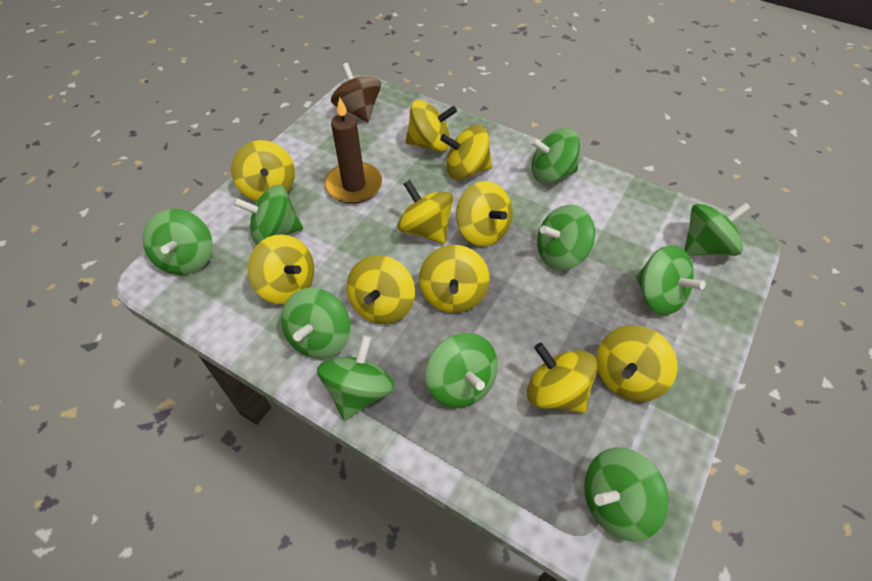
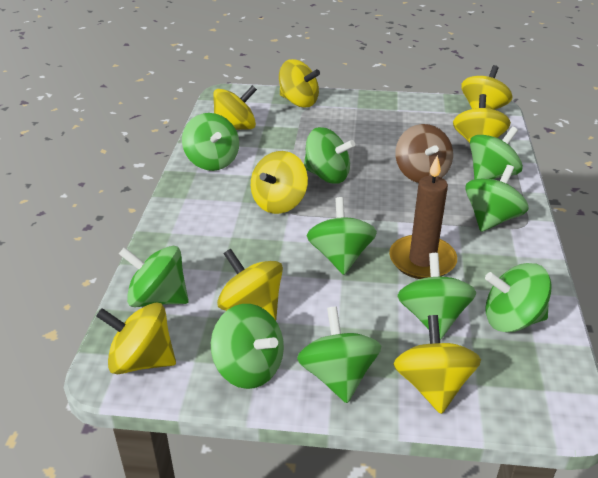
yellow spinning top: 10 -> 8

